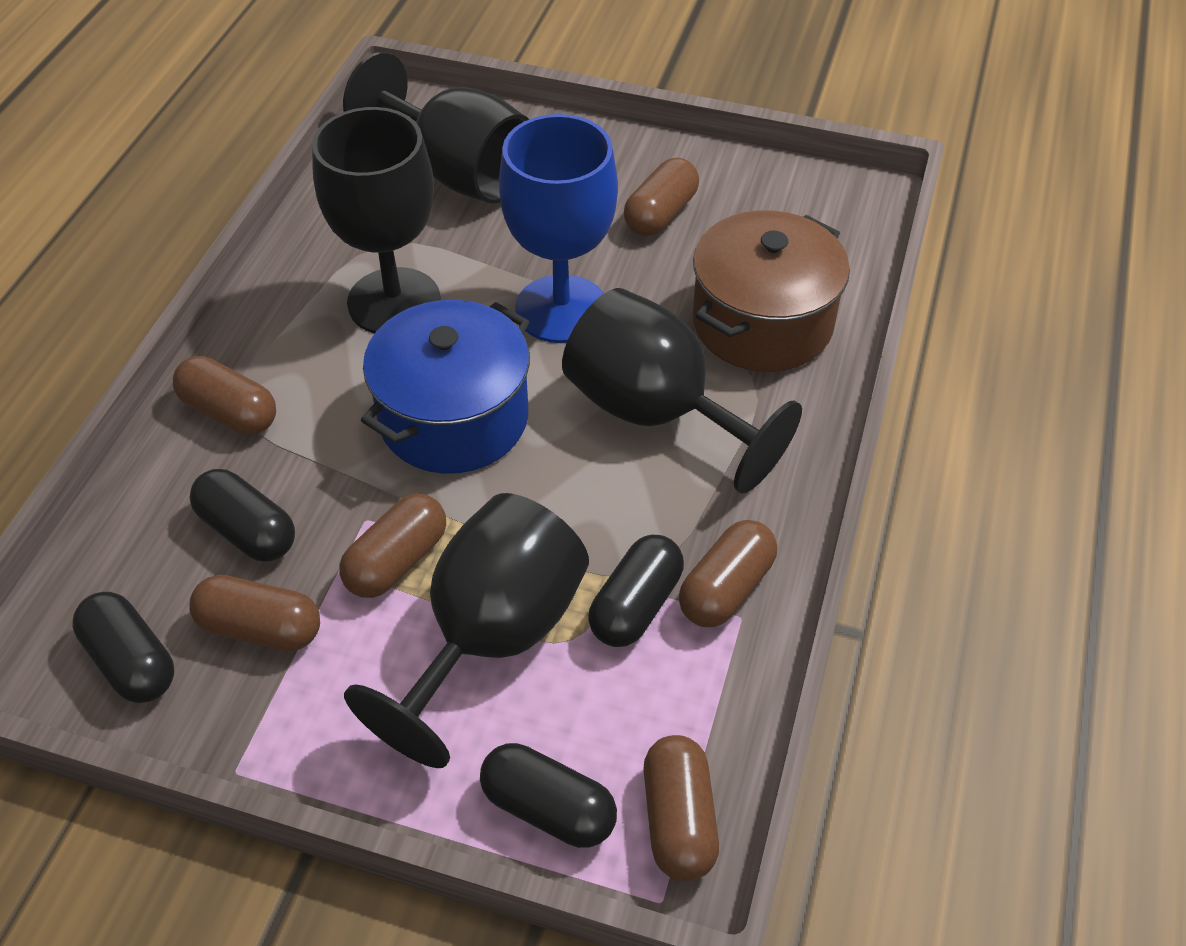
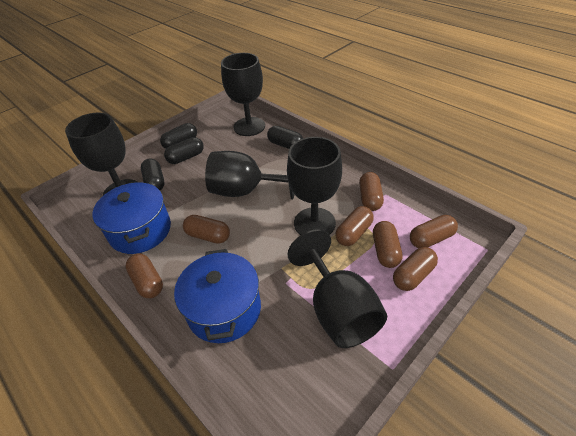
black goblet: 4 -> 5
blue goblet: 1 -> 0
blue pot: 1 -> 2
brown capsule: 6 -> 7
brown pot: 1 -> 0

